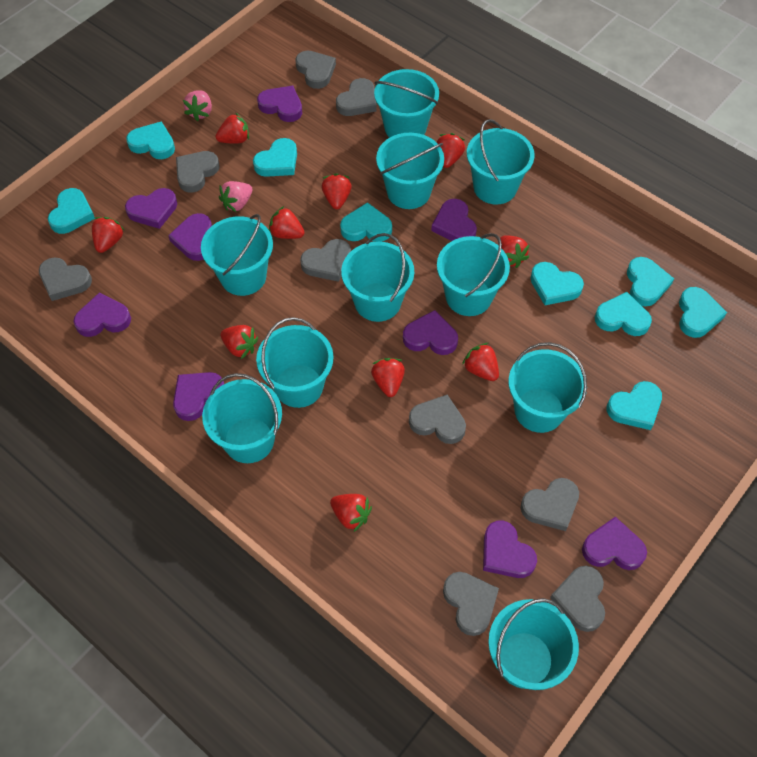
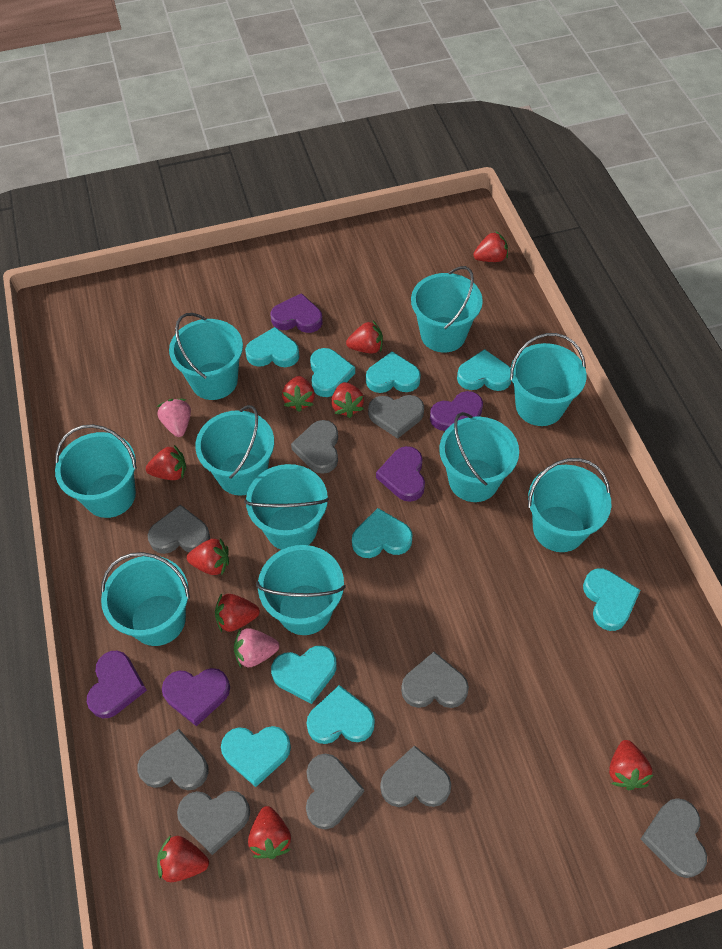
purple heart: 9 -> 5

